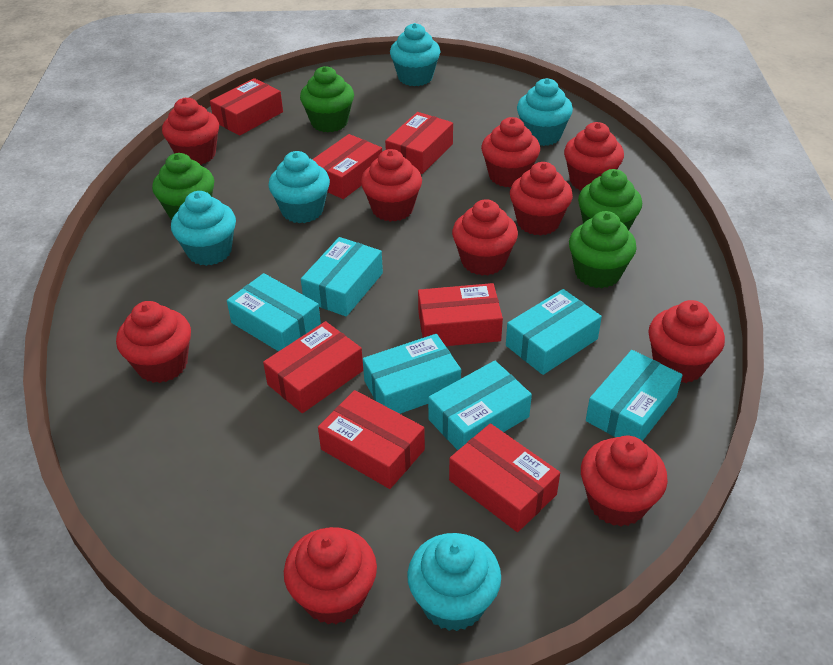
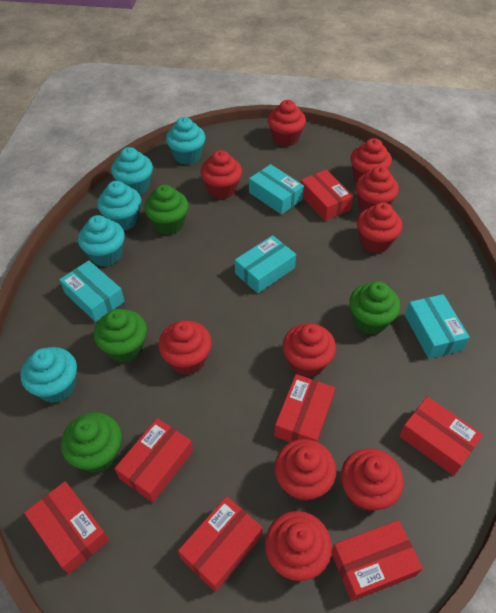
turquoise box: 6 -> 4

